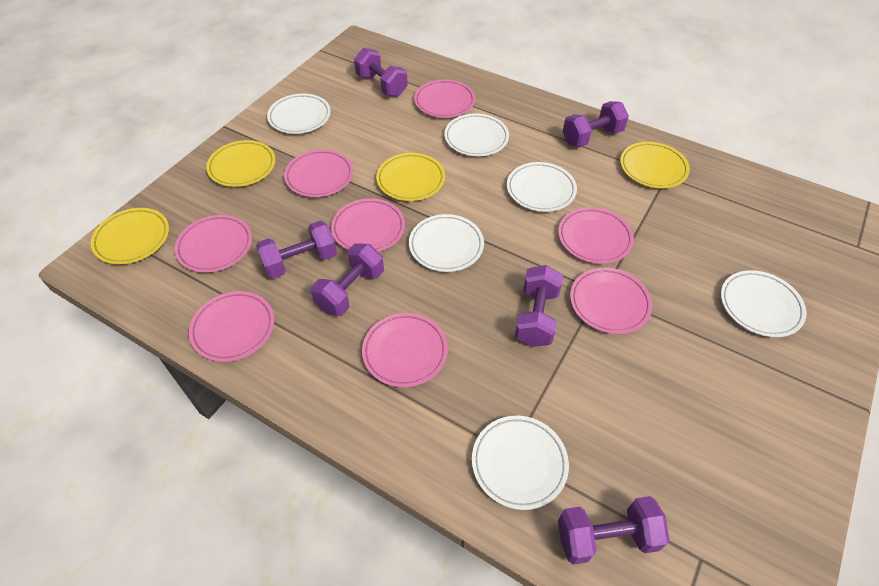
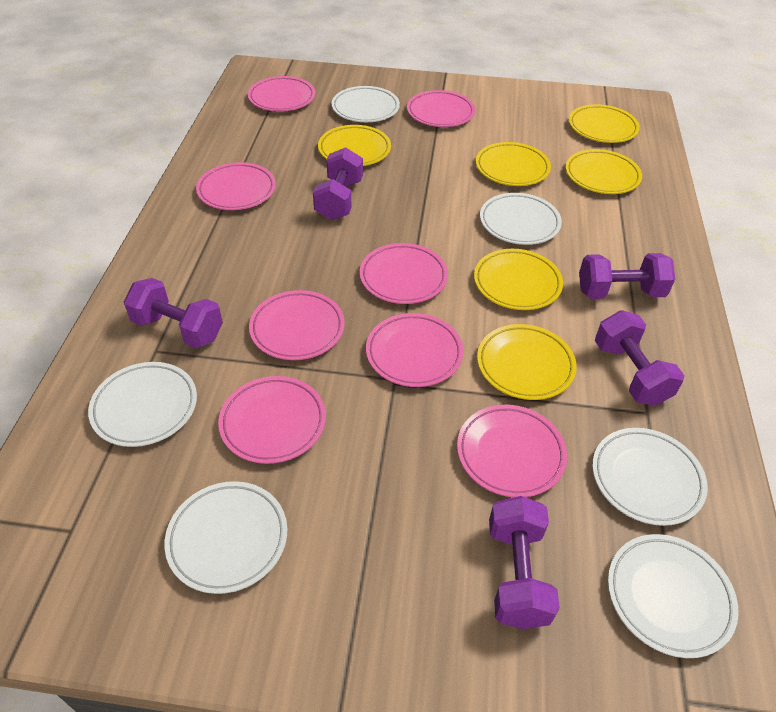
purple dumbbell: 6 -> 5
yellow plate: 4 -> 6

